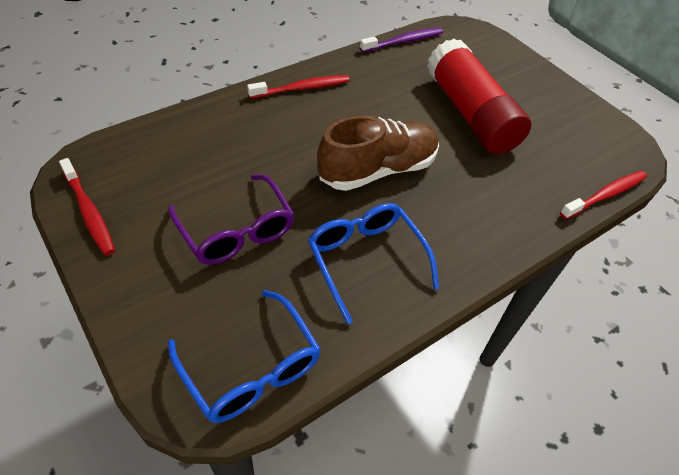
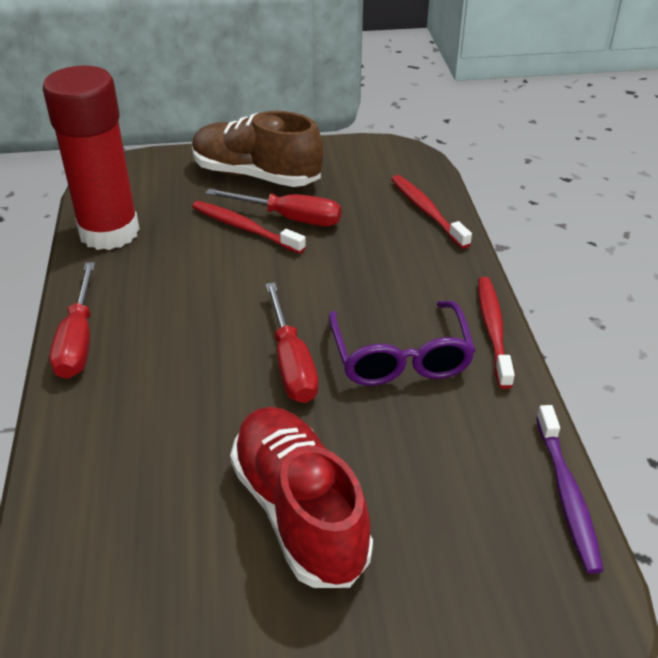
blue glasses: 2 -> 0
red screwdriver: 0 -> 3
red shoe: 0 -> 1

